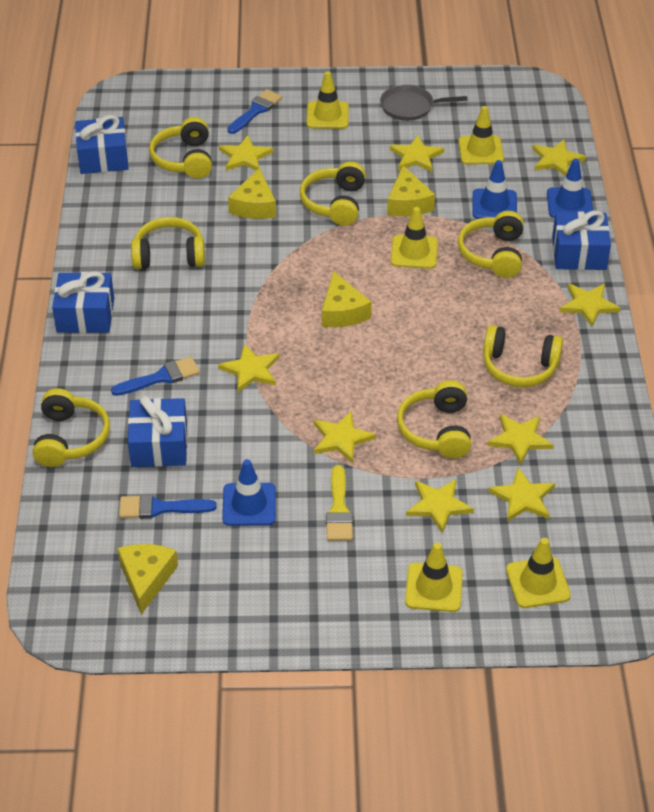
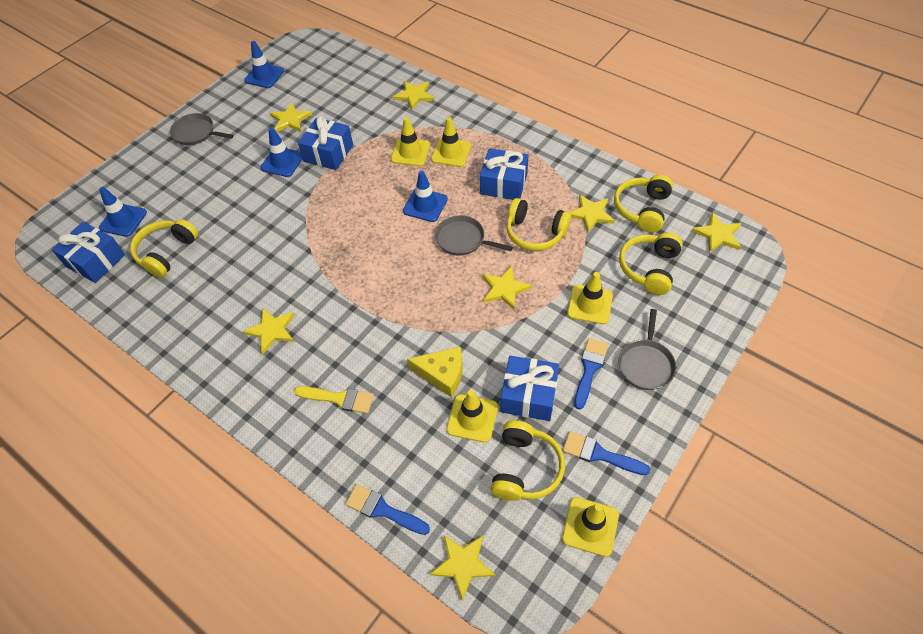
blue traffic cone: 3 -> 4
grey pan: 1 -> 3
yellow cheese: 4 -> 1
yellow headphones: 7 -> 5
yellow star: 9 -> 7

